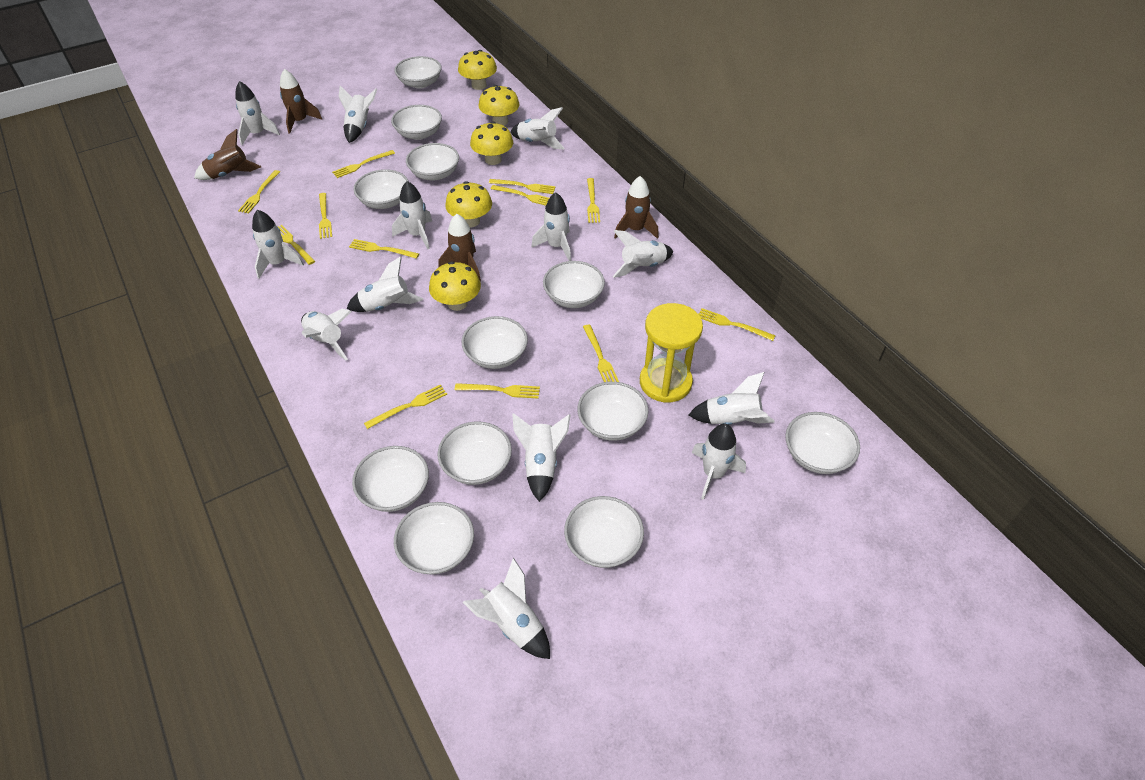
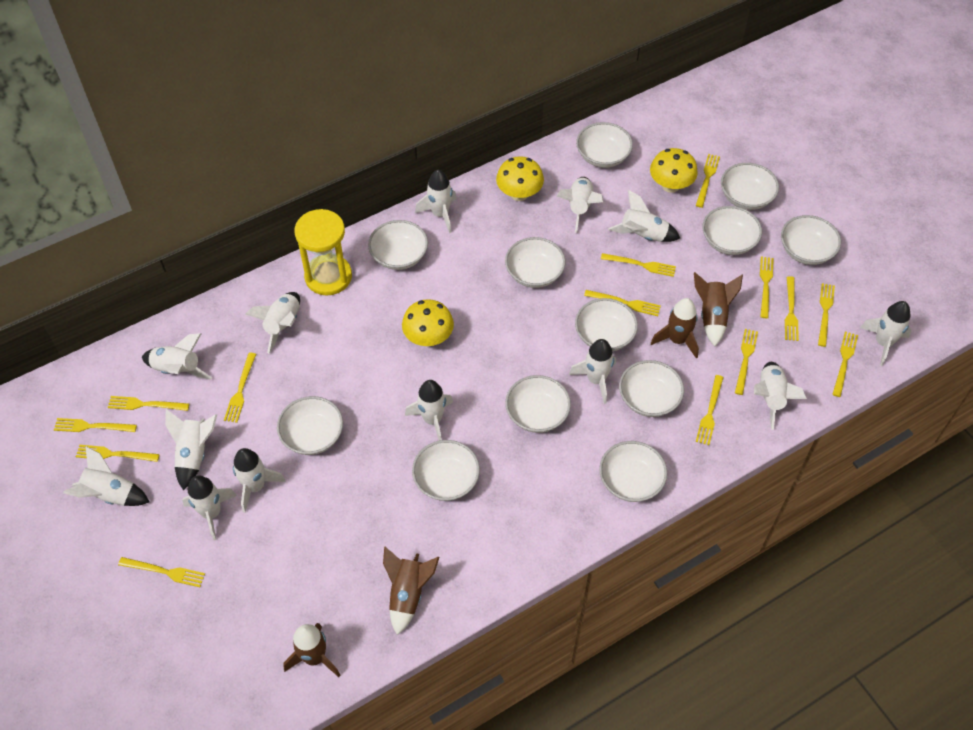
yellow fork: 12 -> 14
yellow mushroom: 5 -> 3

